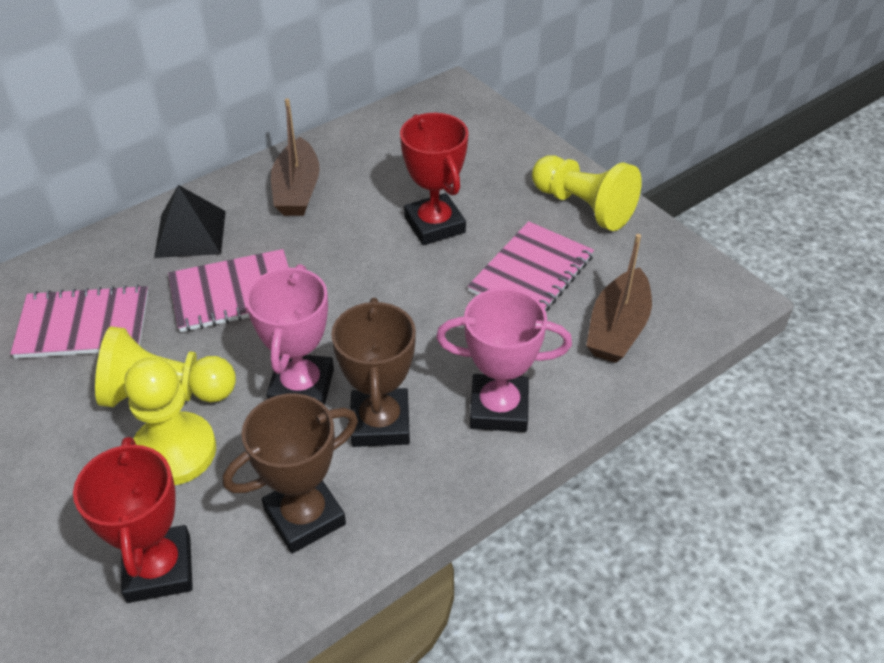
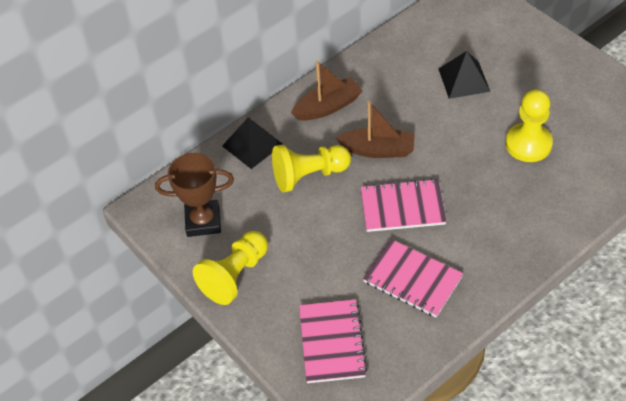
black pyramid: 1 -> 2
brown trophy: 2 -> 1
pink trophy: 2 -> 0
red trophy: 2 -> 0

